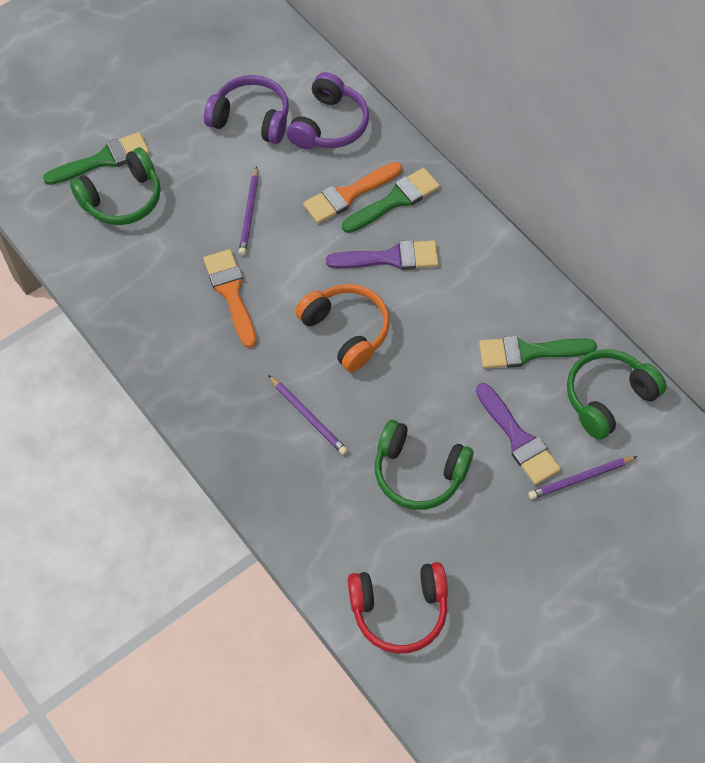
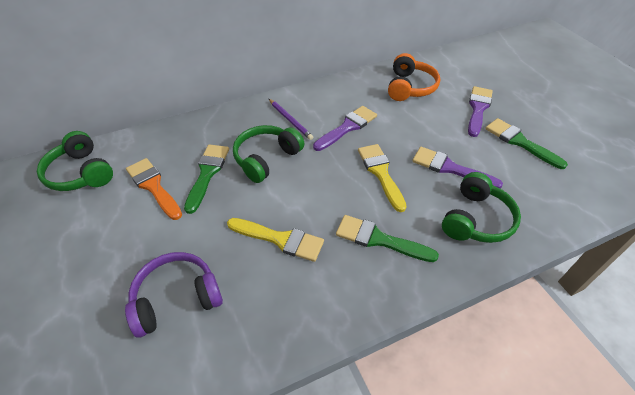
orange brush: 2 -> 1
purple brush: 2 -> 3
purple headphones: 2 -> 1
purple pencil: 3 -> 1
red headphones: 1 -> 0
yellow brush: 0 -> 2

